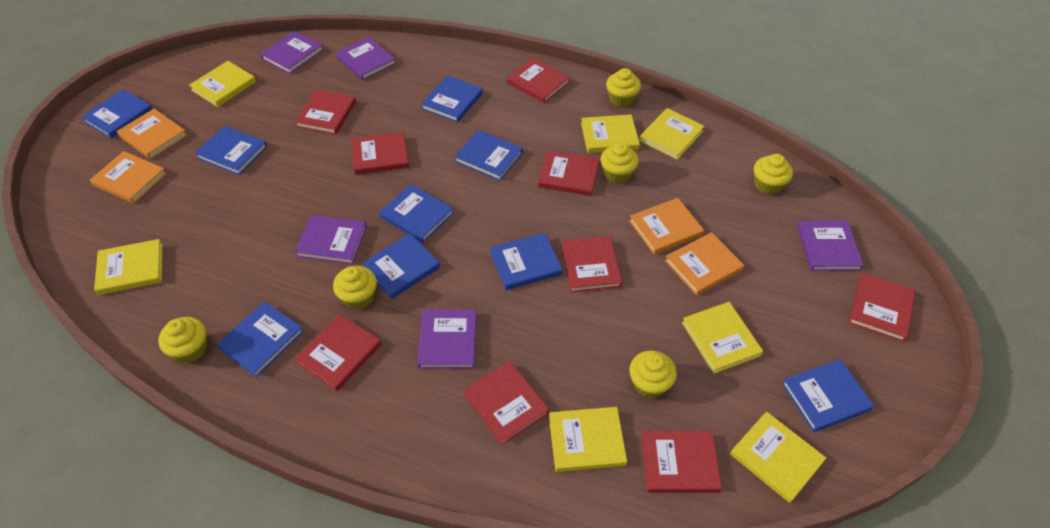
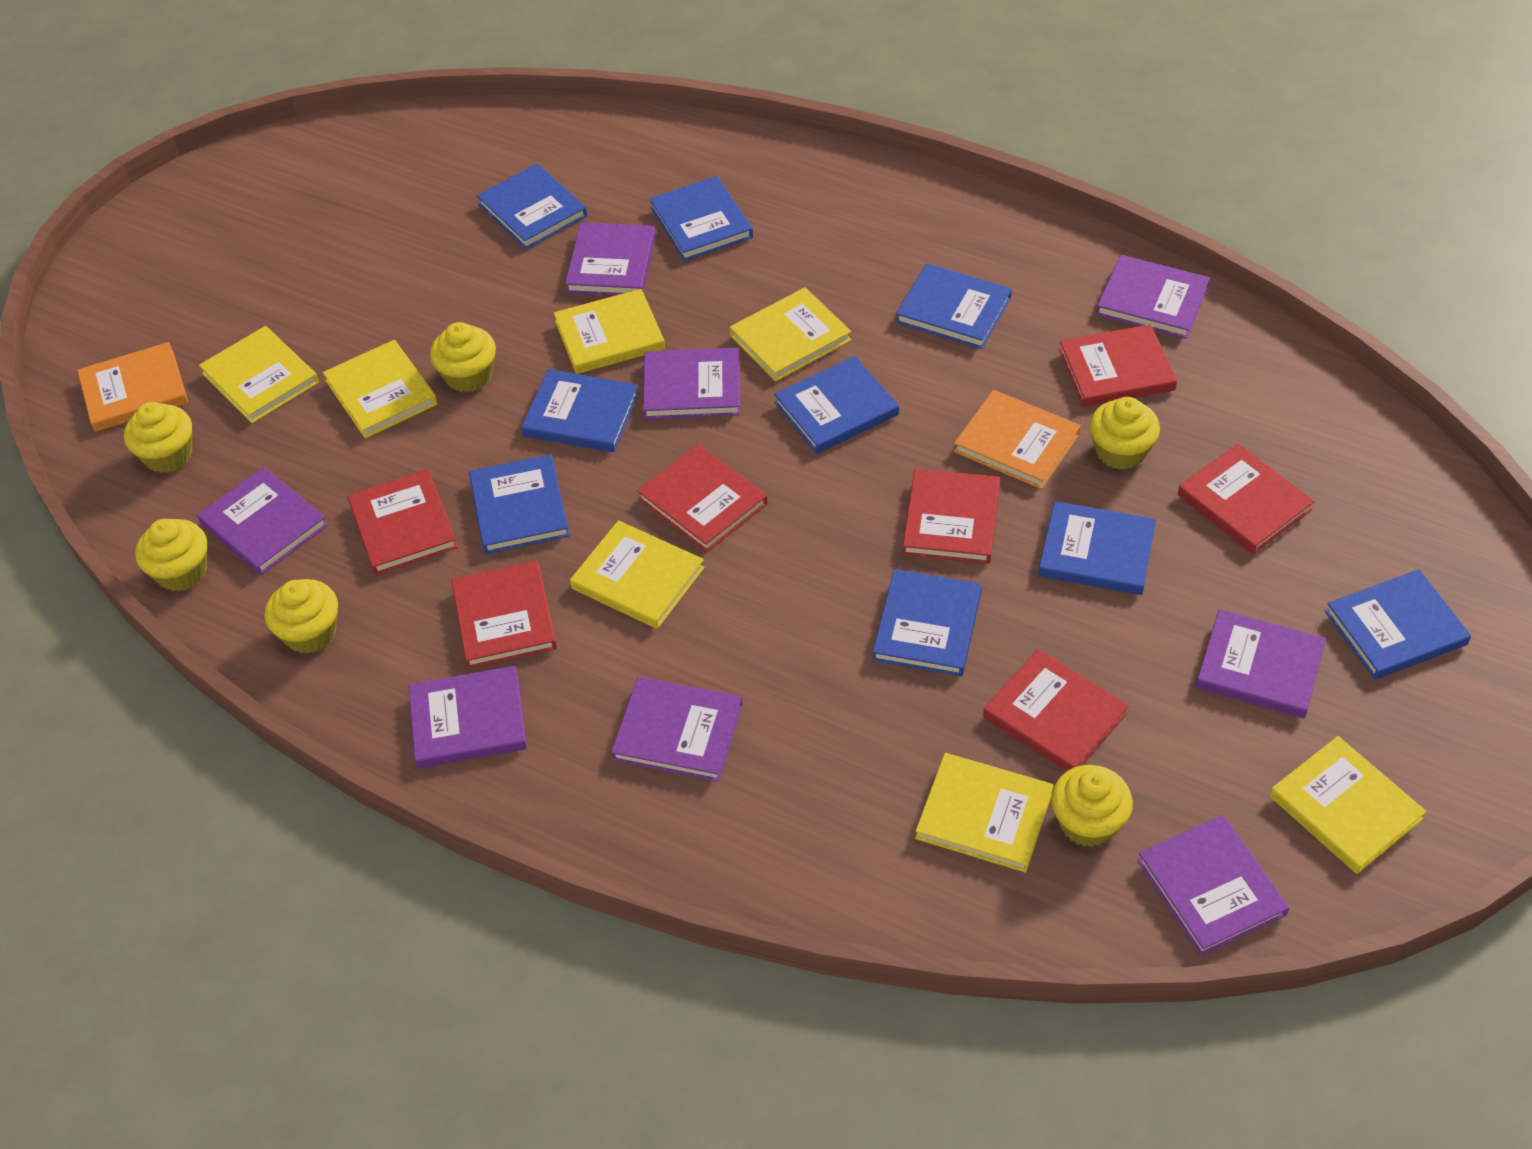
orange book: 4 -> 2
purple book: 5 -> 8
red book: 9 -> 7

